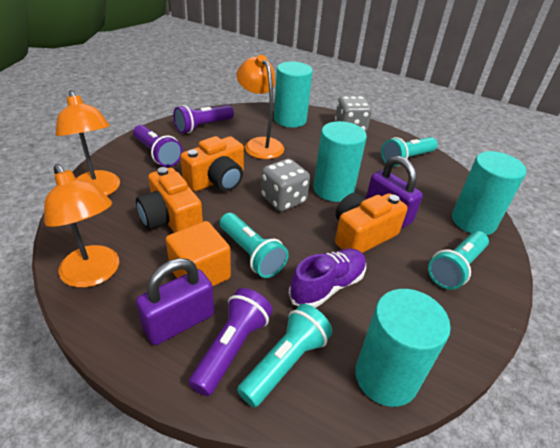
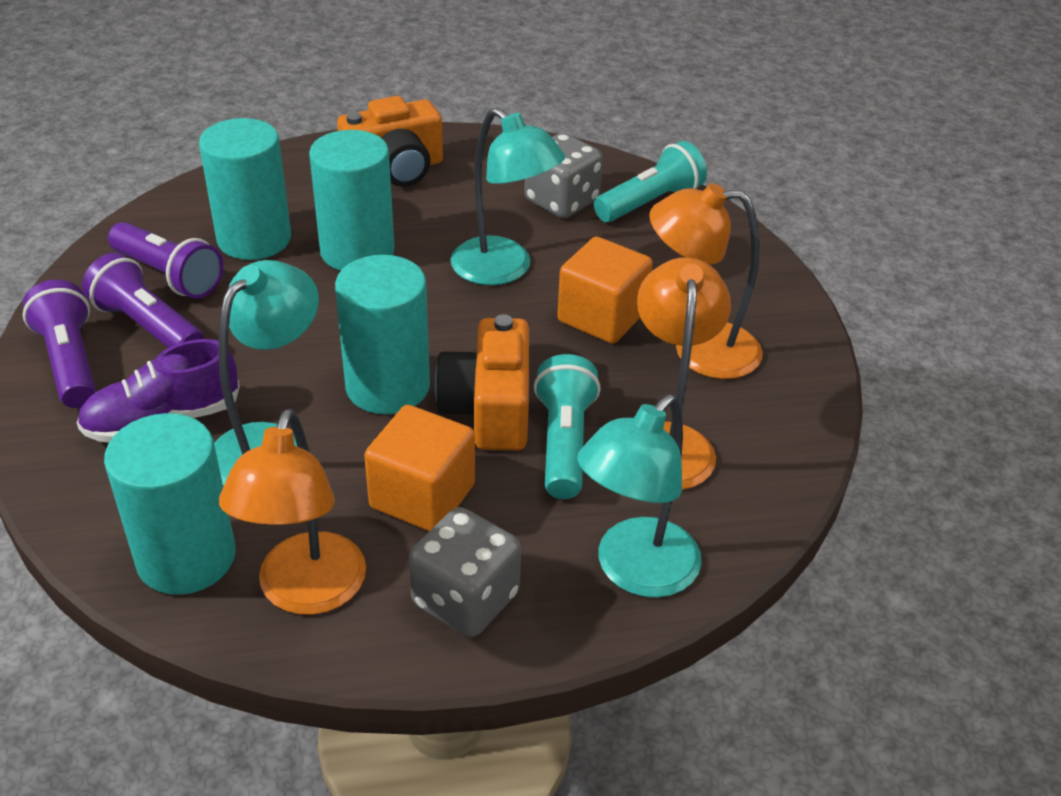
orange camera: 3 -> 2
orange cube: 1 -> 2
purple padlock: 2 -> 0
turquoise flashlight: 4 -> 2
turquoise lamp: 0 -> 3

